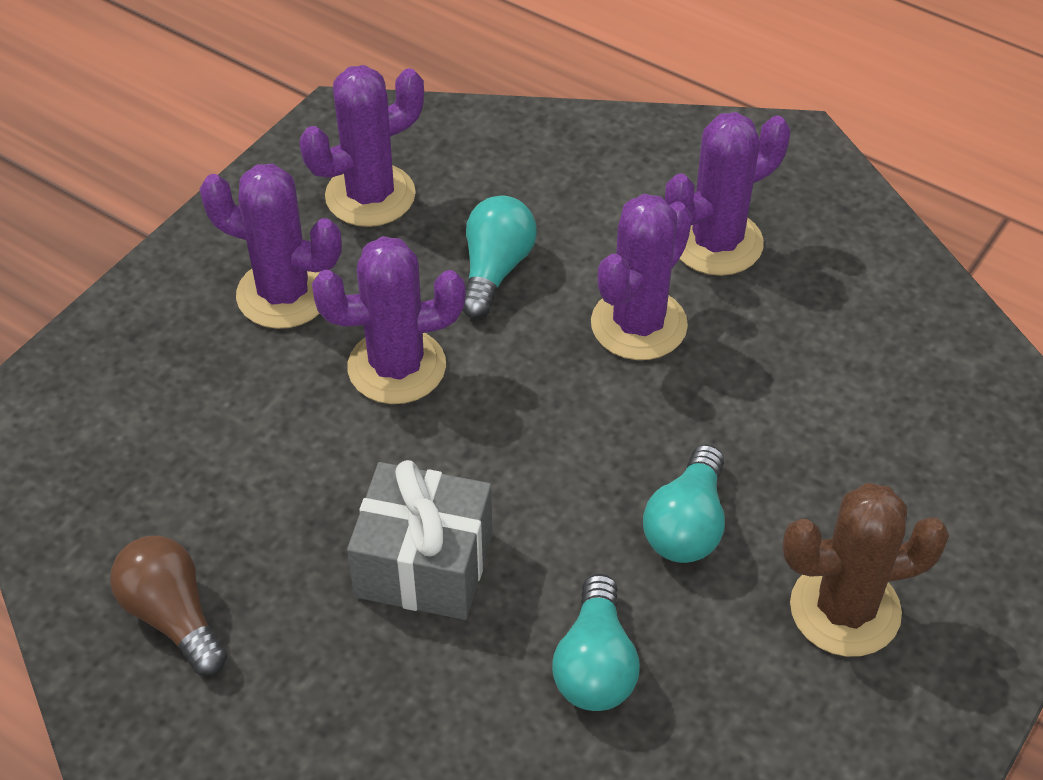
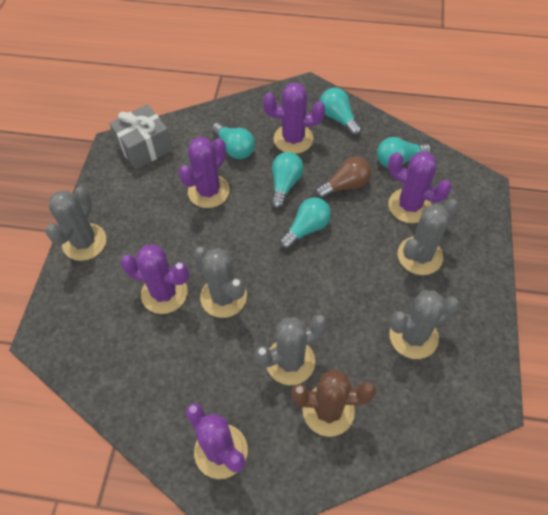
grey cactus: 0 -> 5
turquoise light bulb: 3 -> 5

